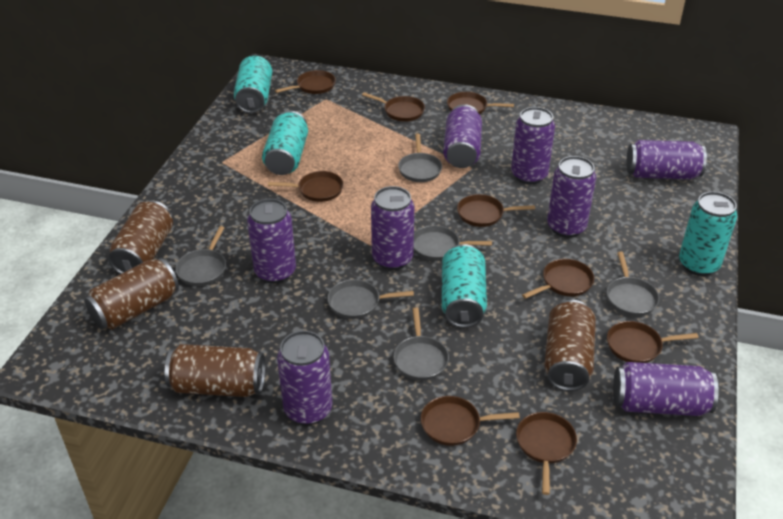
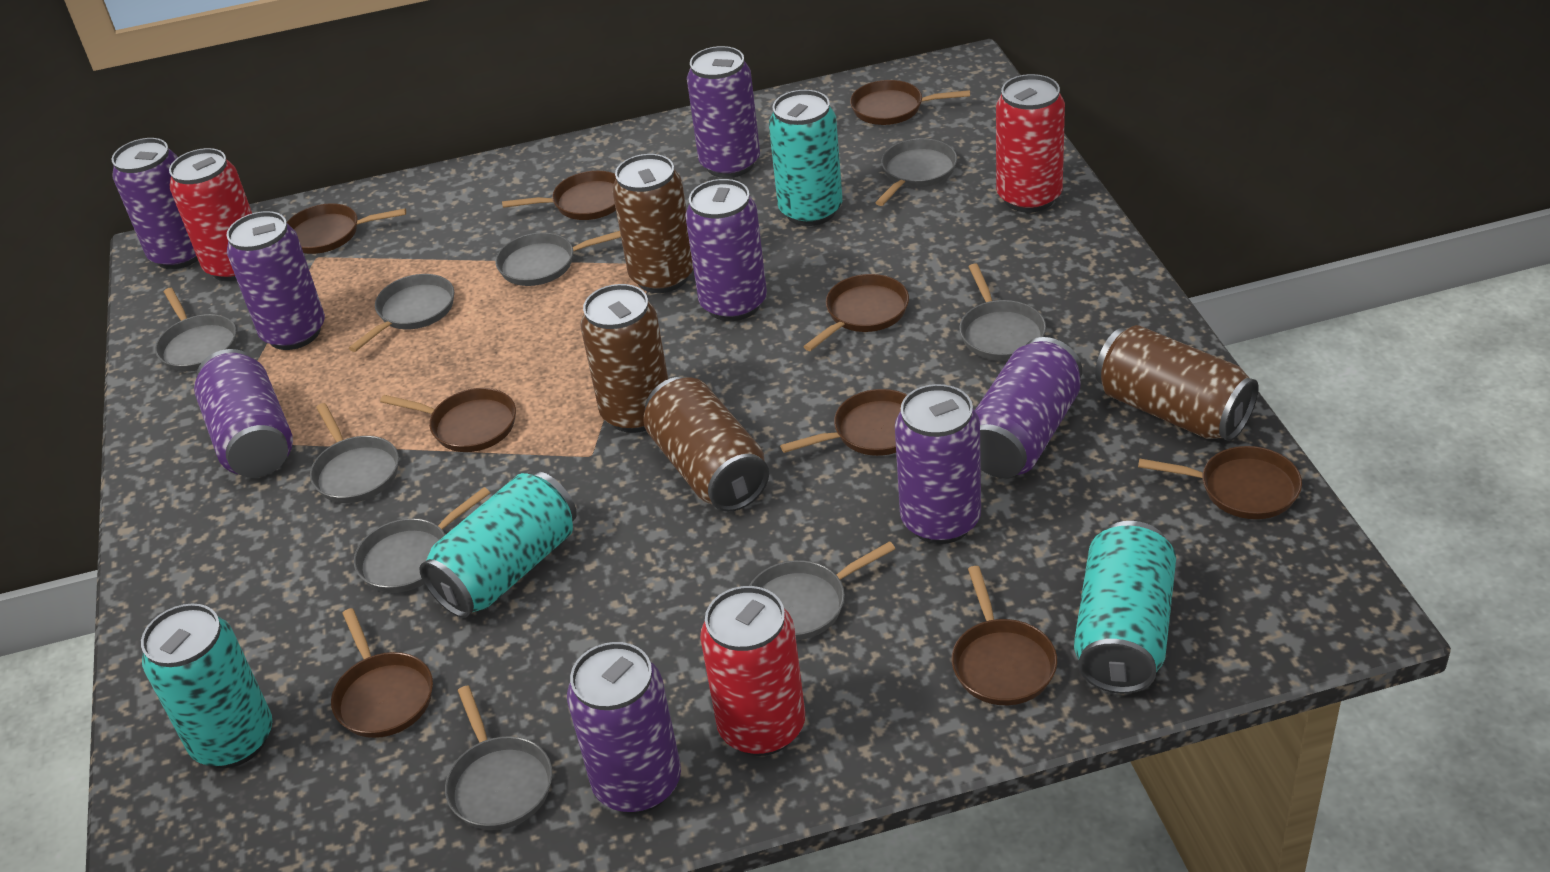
grey pan: 6 -> 9
red can: 0 -> 3

